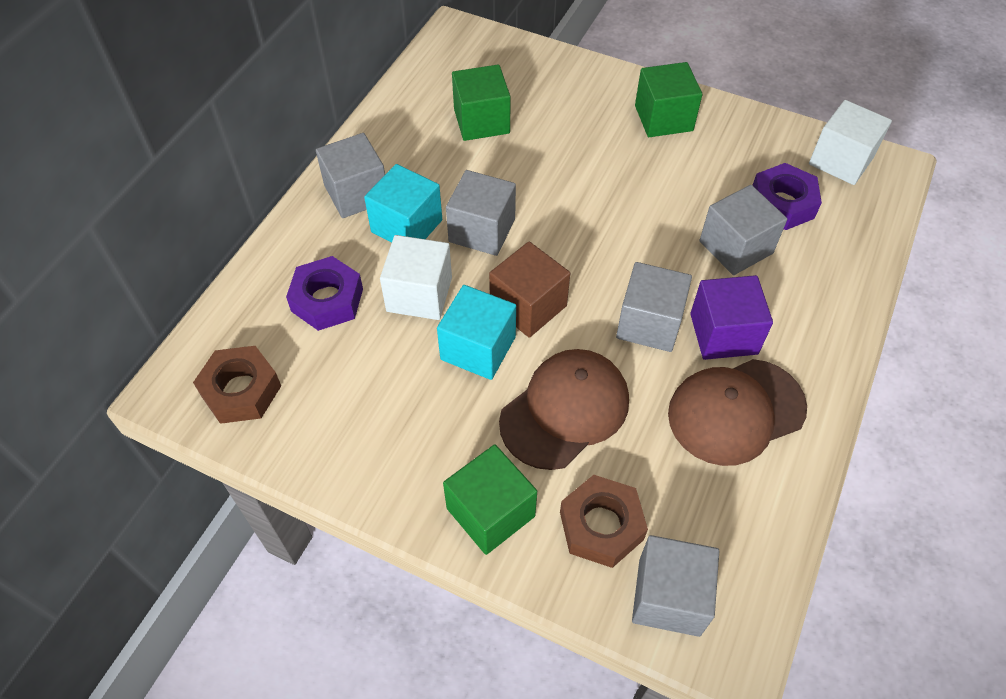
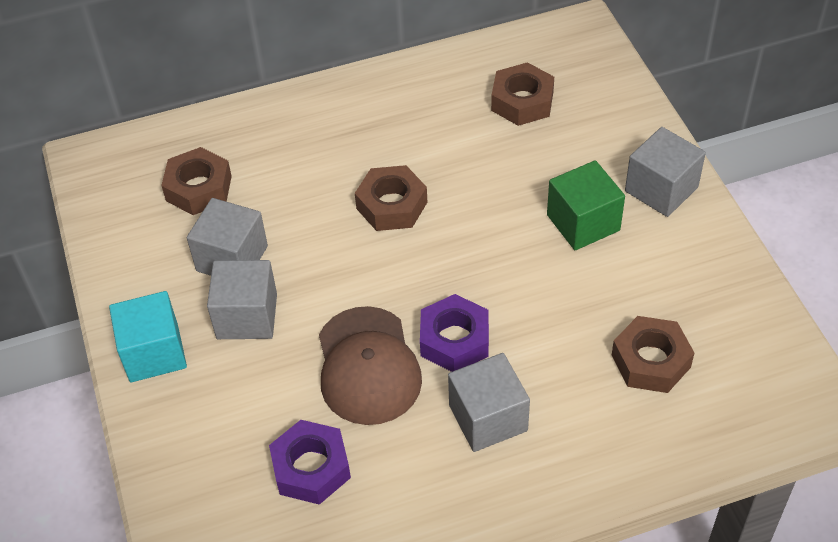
brown cap: 2 -> 1
brown cube: 1 -> 0
brown nut: 2 -> 4
green cube: 3 -> 1
grey cube: 5 -> 4
purple cube: 1 -> 0
turquoise cube: 2 -> 1
white cube: 2 -> 0

